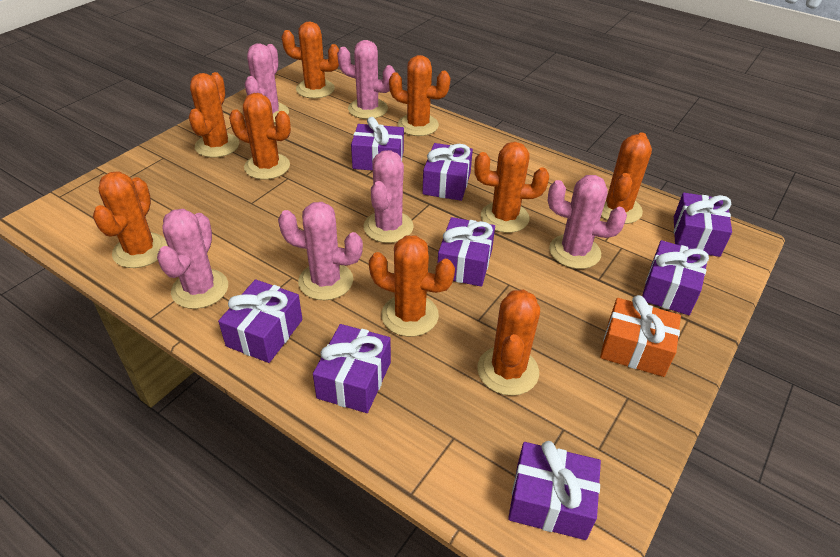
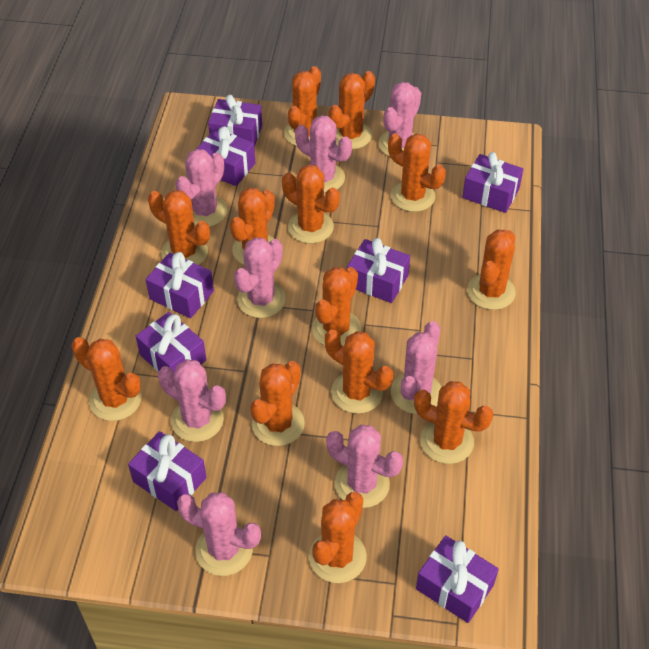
orange cactus: 9 -> 13
orange gift: 1 -> 0
pink cactus: 6 -> 8

